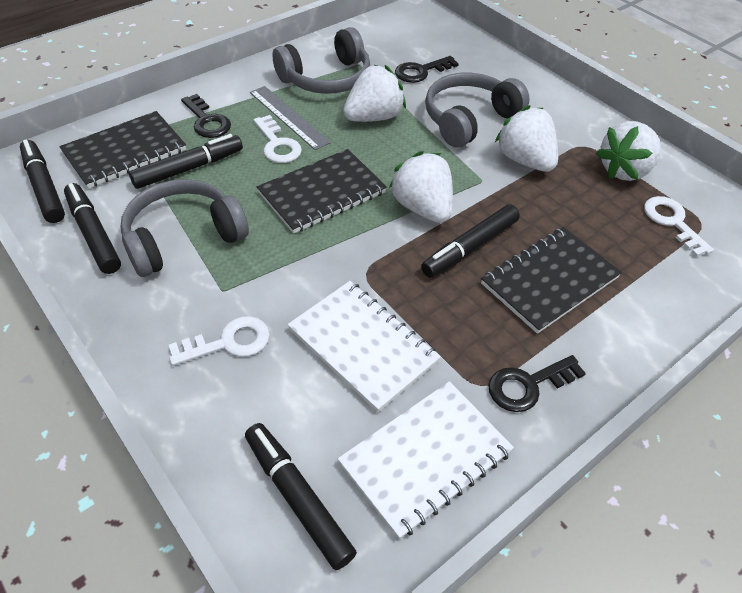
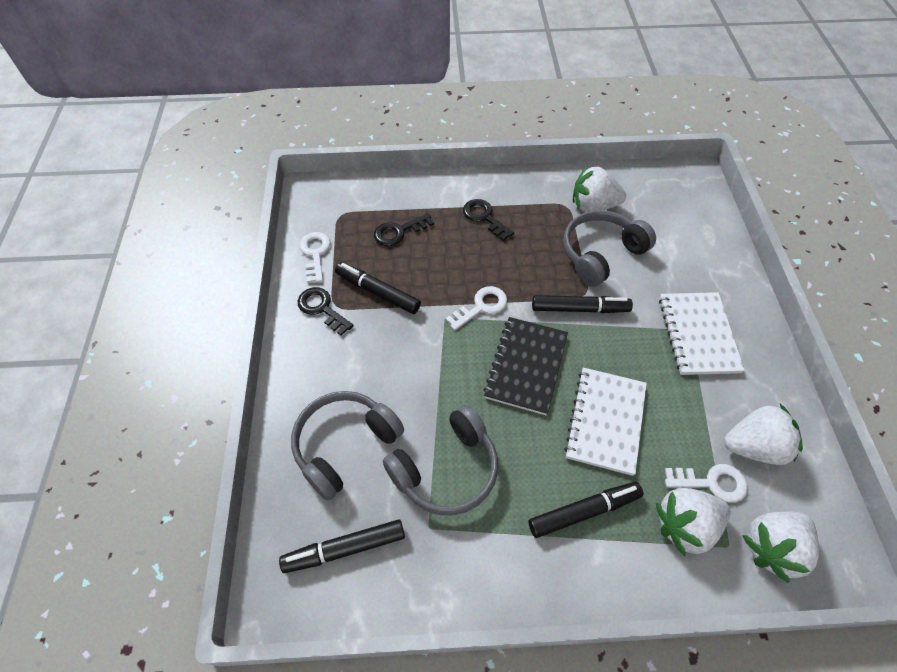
black marker: 5 -> 4
black notebook: 3 -> 1
grey ruler: 1 -> 0

